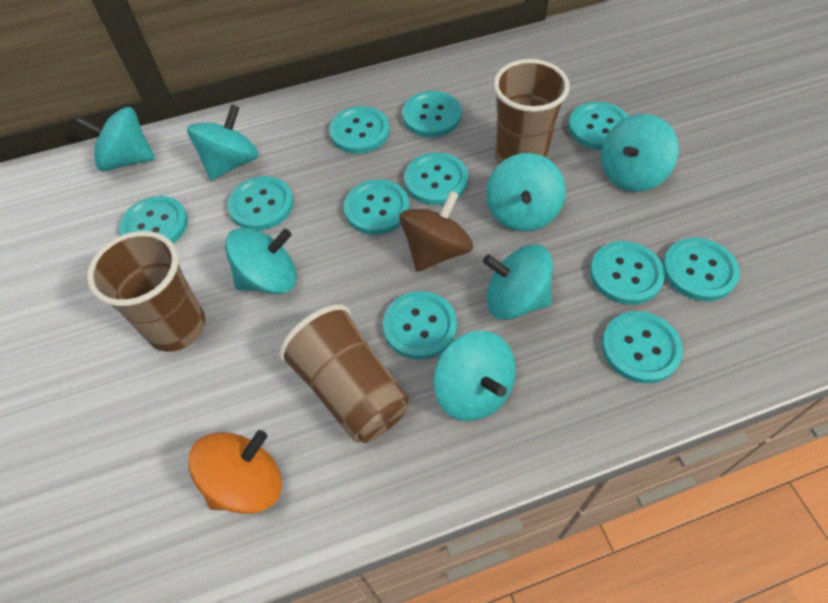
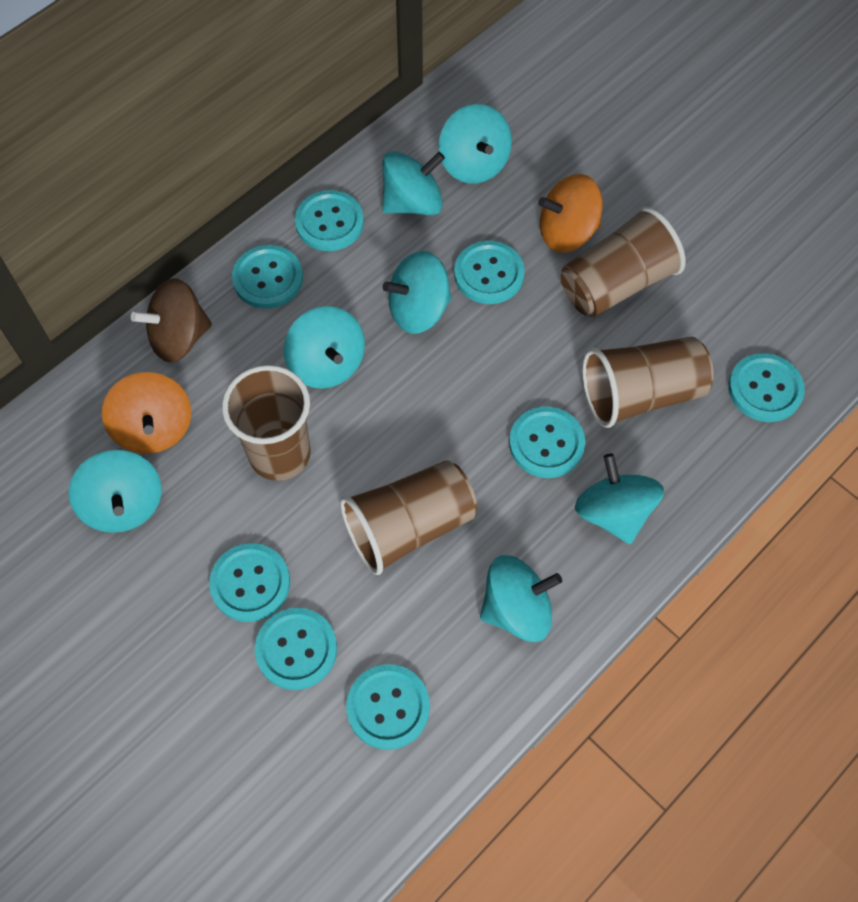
brown cup: 3 -> 4
orange spinning top: 1 -> 2
turquoise button: 11 -> 8

